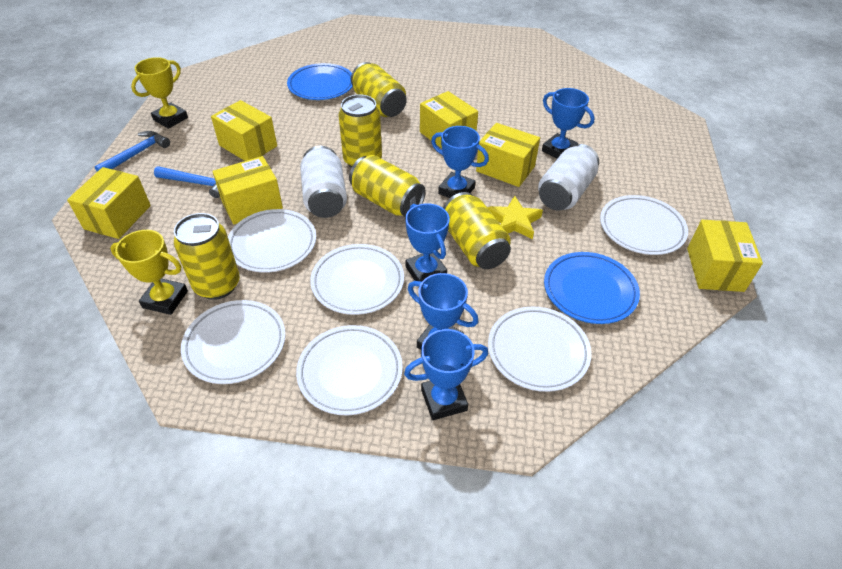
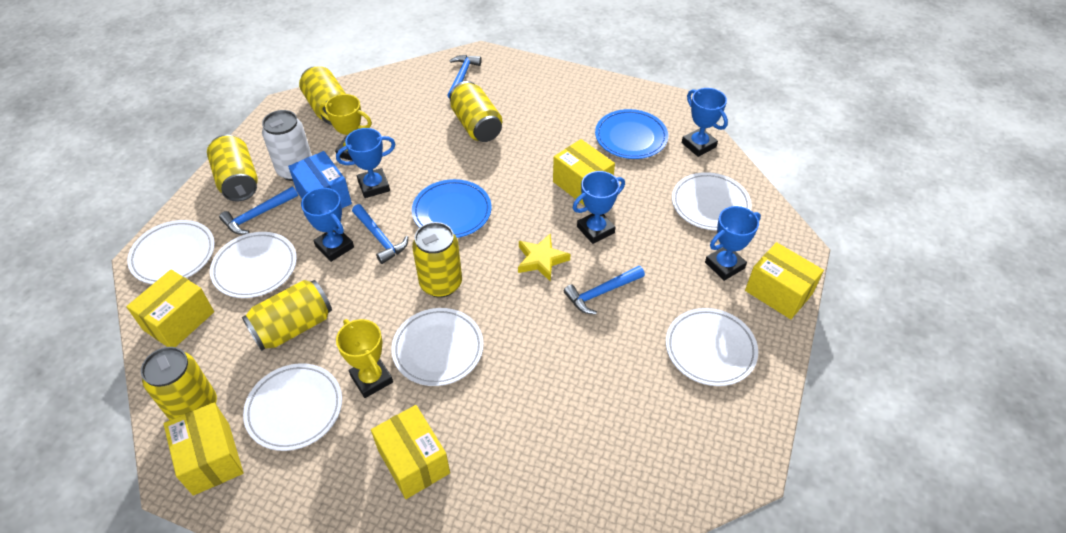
blue box: 0 -> 1
blue hammer: 2 -> 4
white can: 2 -> 1
yellow box: 6 -> 5
yellow can: 5 -> 6

